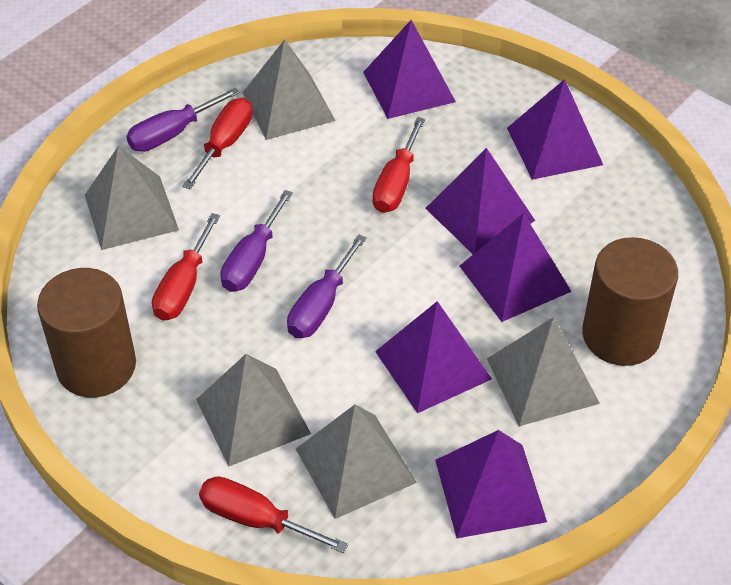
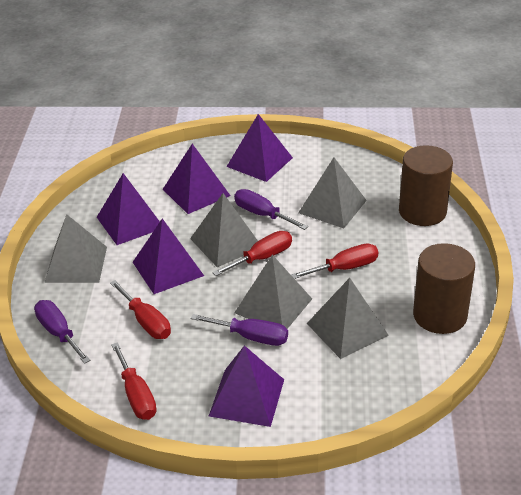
purple pyramid: 6 -> 5

